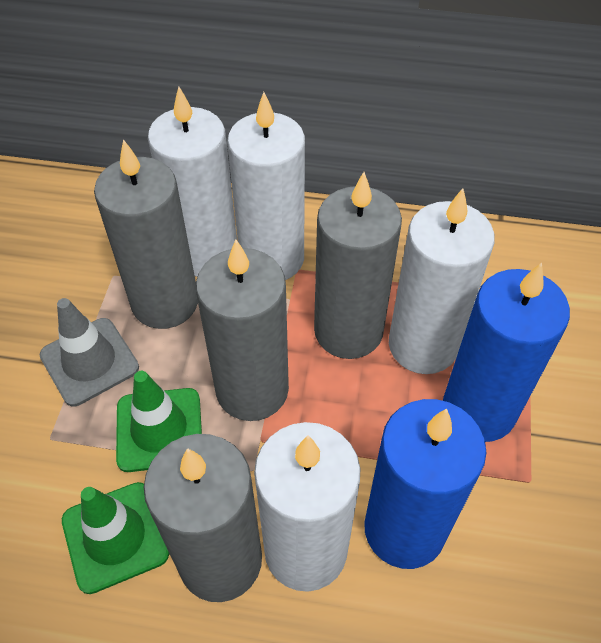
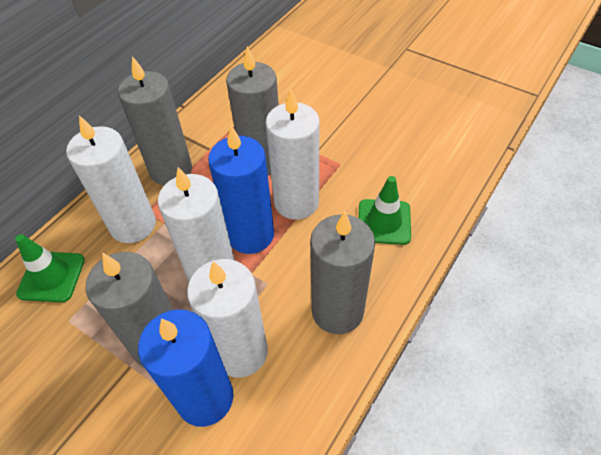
grey traffic cone: 1 -> 0

